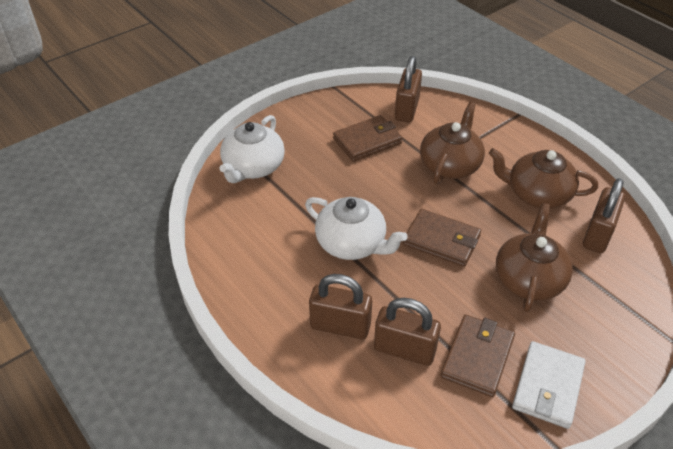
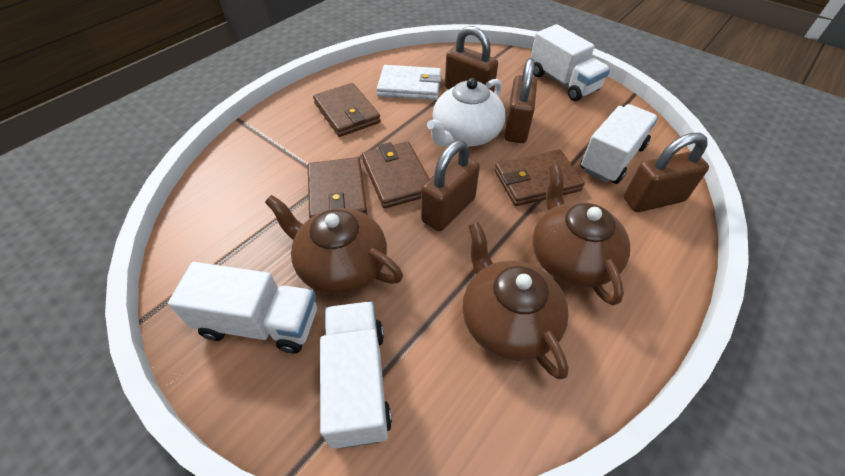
brown wallet: 3 -> 4
white teapot: 2 -> 1
white truck: 0 -> 4

